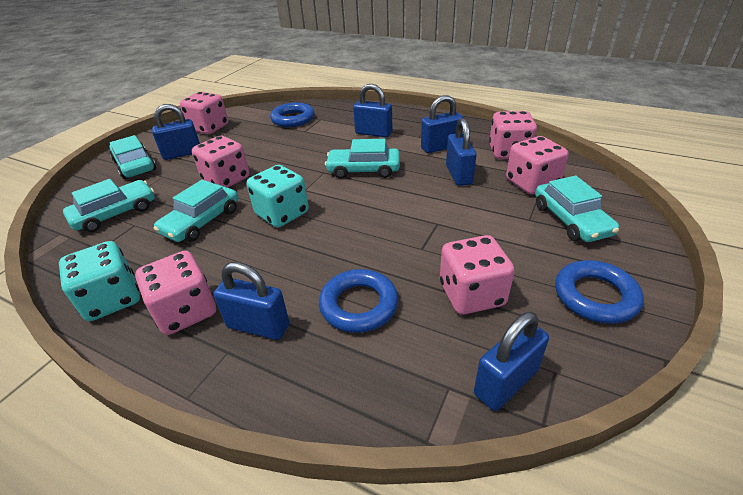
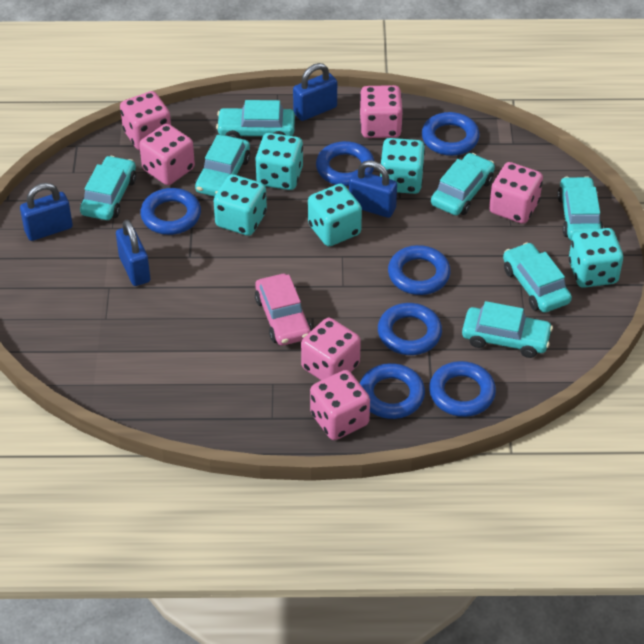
blue padlock: 6 -> 4
blue ring: 3 -> 7
pink car: 0 -> 1
turquoise car: 5 -> 7
turquoise dice: 2 -> 5

